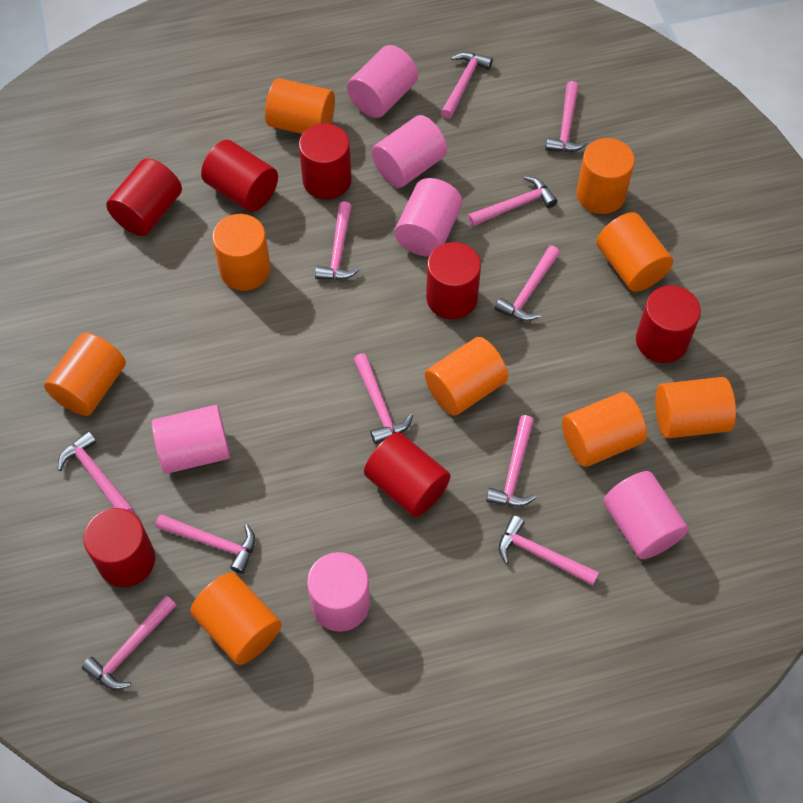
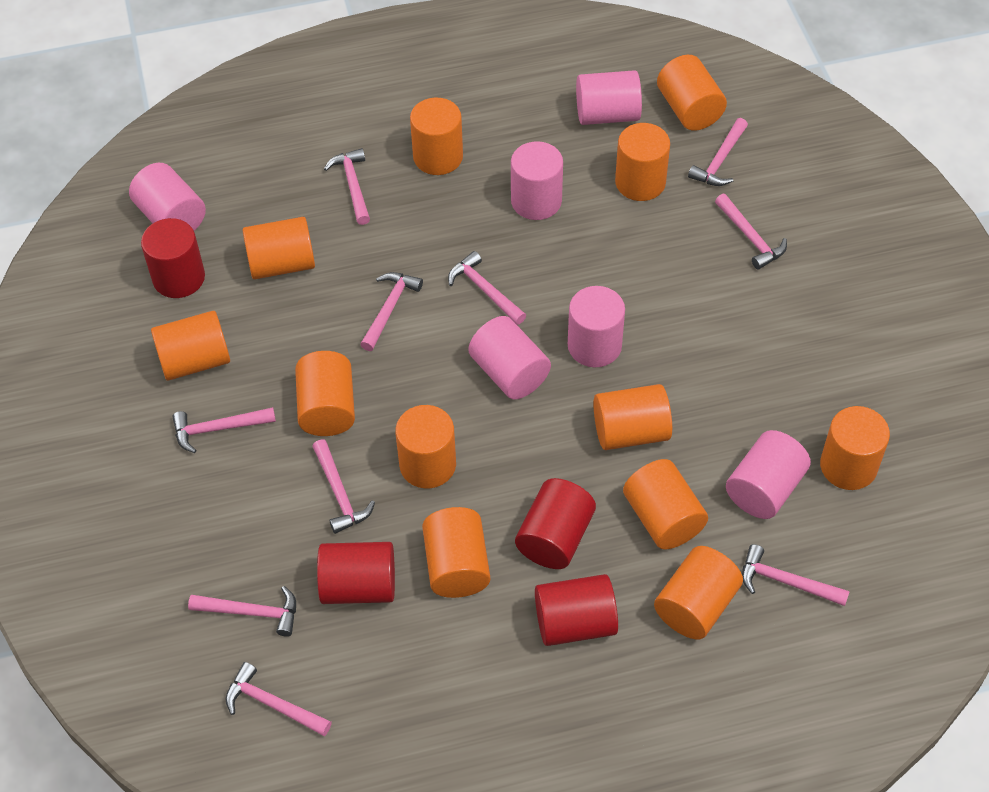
orange cylinder: 9 -> 12
pink hammer: 11 -> 10
red cylinder: 7 -> 4

